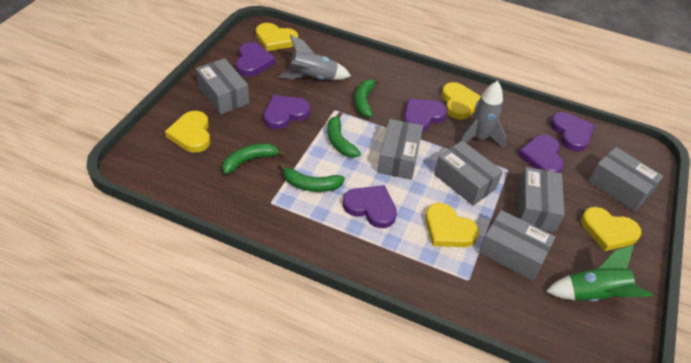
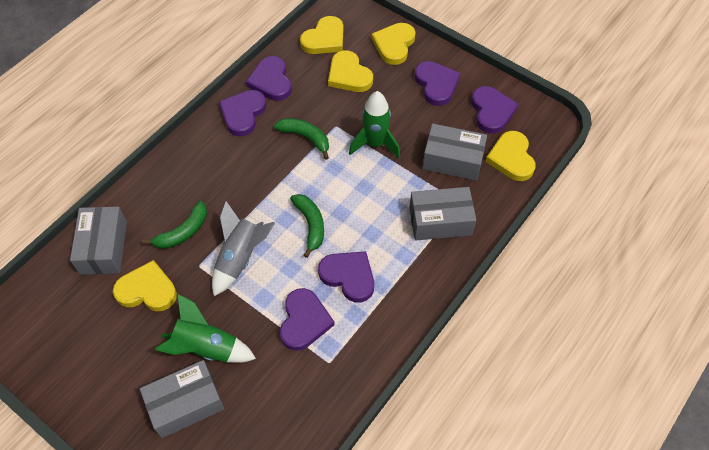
green banana: 4 -> 3
green rocket: 1 -> 2
grey box: 6 -> 4
grey rocket: 2 -> 1

